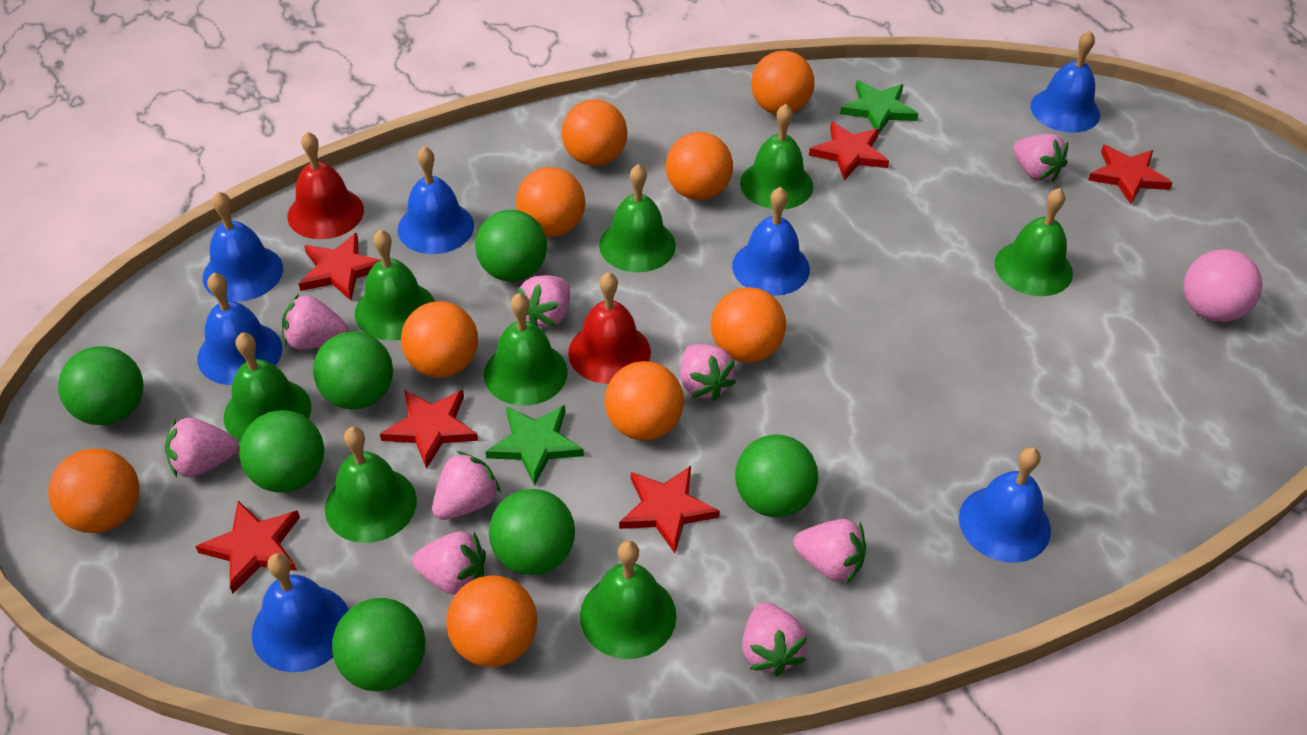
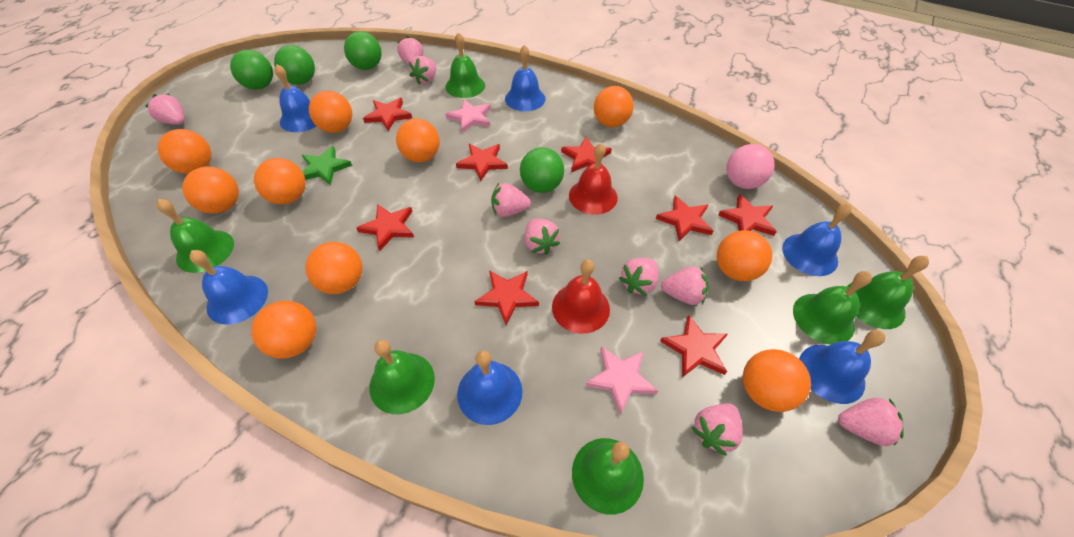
blue bell: 7 -> 6
green ball: 7 -> 4
green bell: 8 -> 6
green star: 2 -> 1
orange ball: 9 -> 10
pink star: 0 -> 2
red star: 6 -> 8

